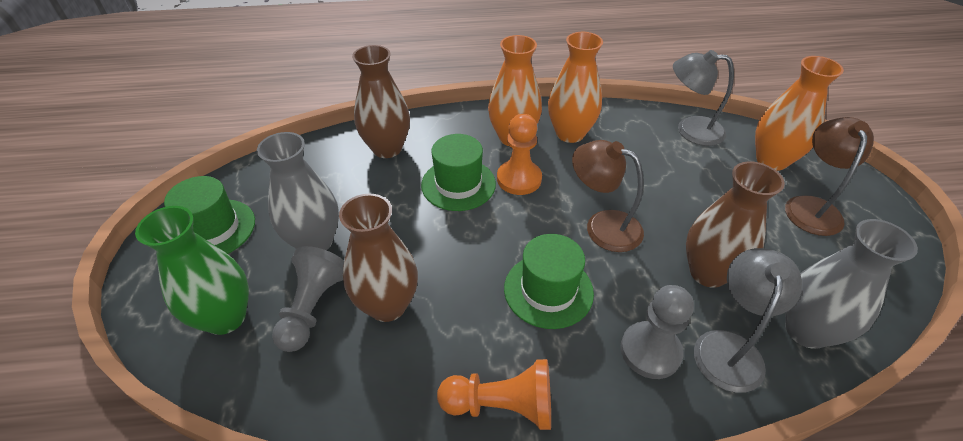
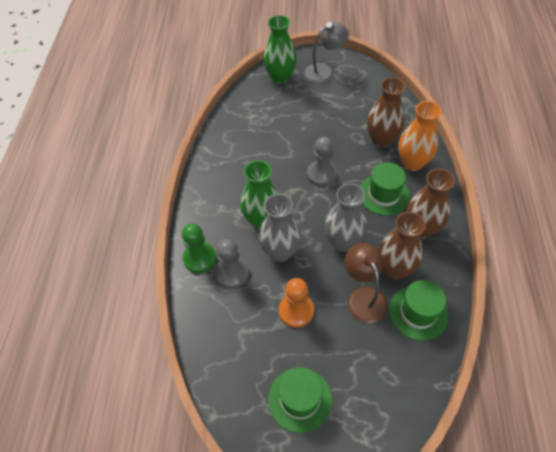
brown lamp: 2 -> 1
green pawn: 0 -> 1
green vase: 1 -> 2
grey lamp: 2 -> 1
orange pawn: 2 -> 1
orange vase: 3 -> 1

